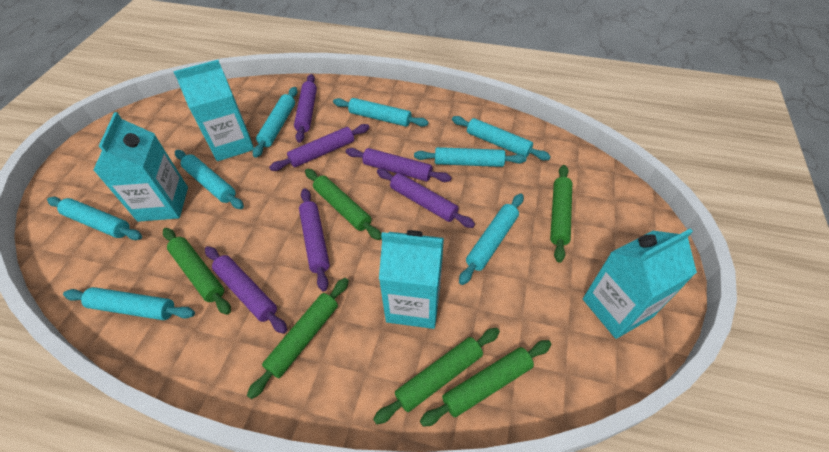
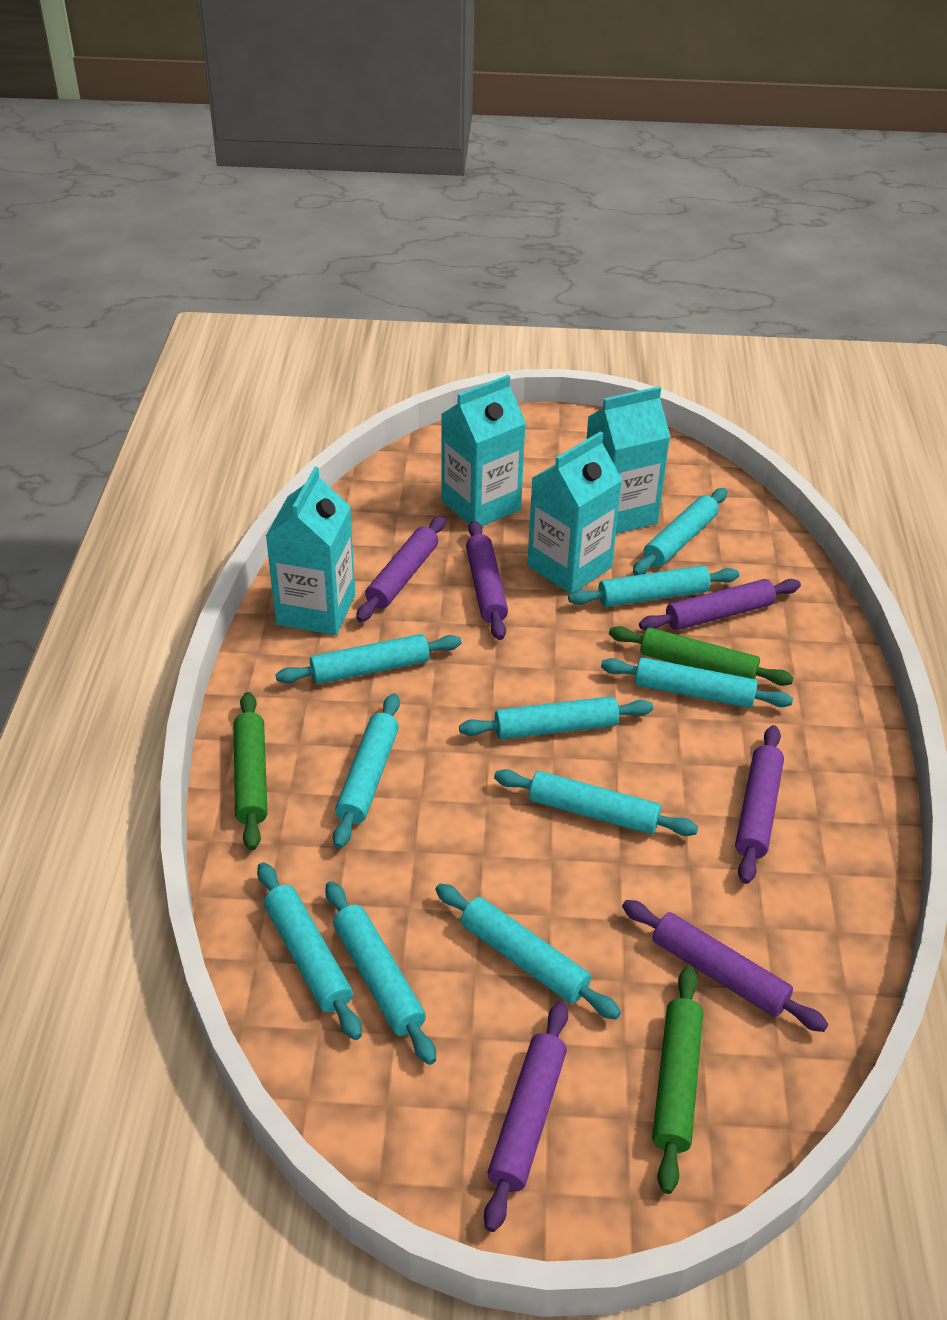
green rolling pin: 6 -> 3
turquoise rolling pin: 8 -> 10

